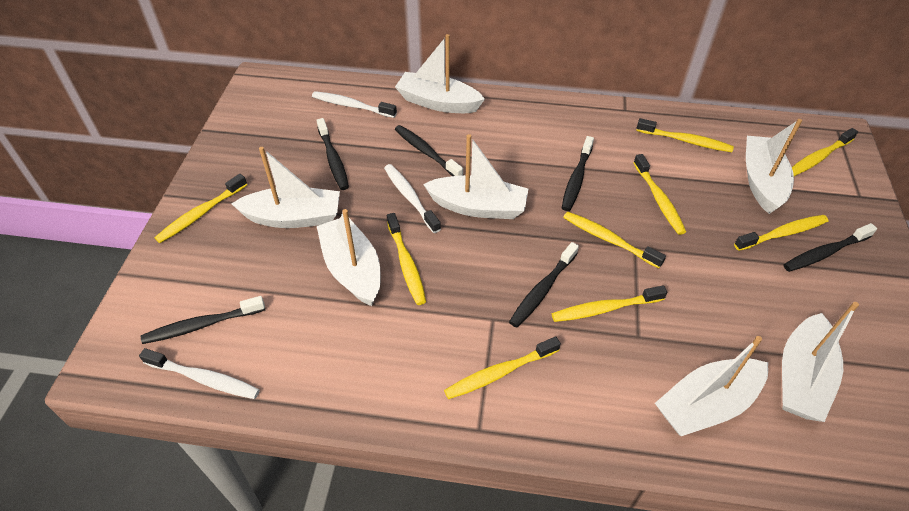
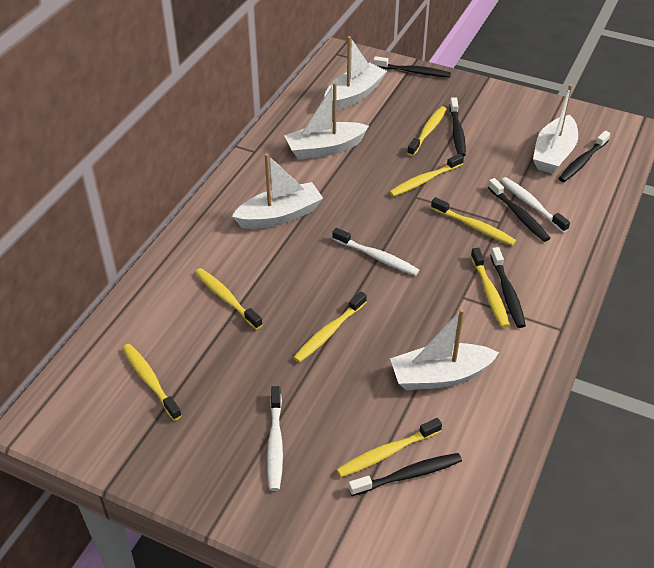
white boat: 7 -> 5
yellow toothbrush: 9 -> 8

